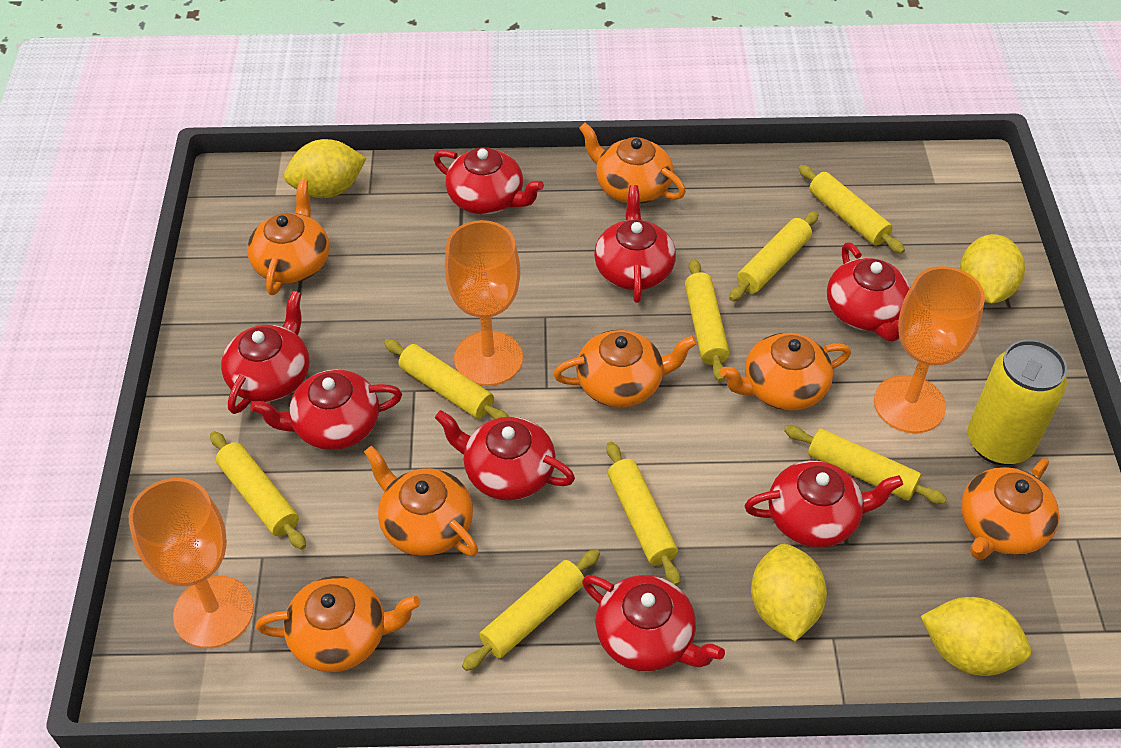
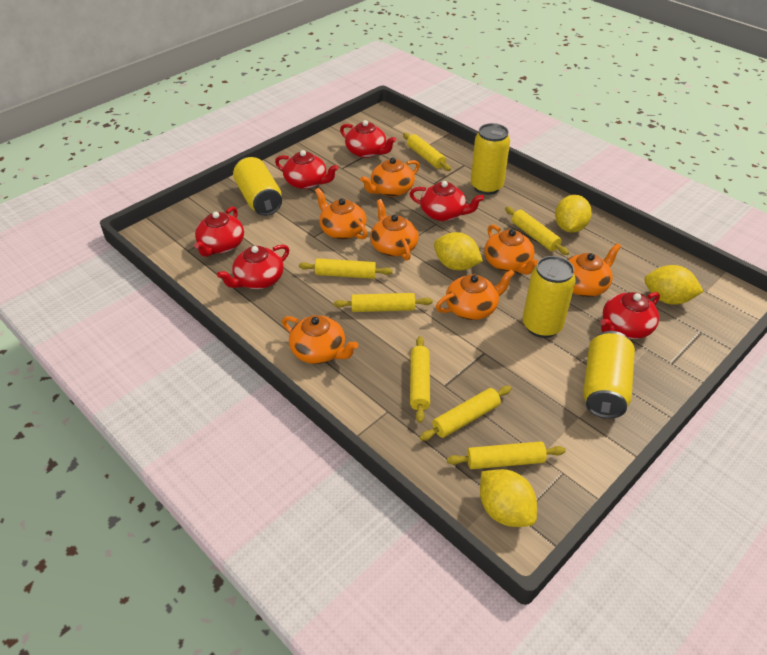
orange goblet: 3 -> 0
red teapot: 8 -> 6
yellow can: 1 -> 4
yellow rolling pin: 8 -> 7

